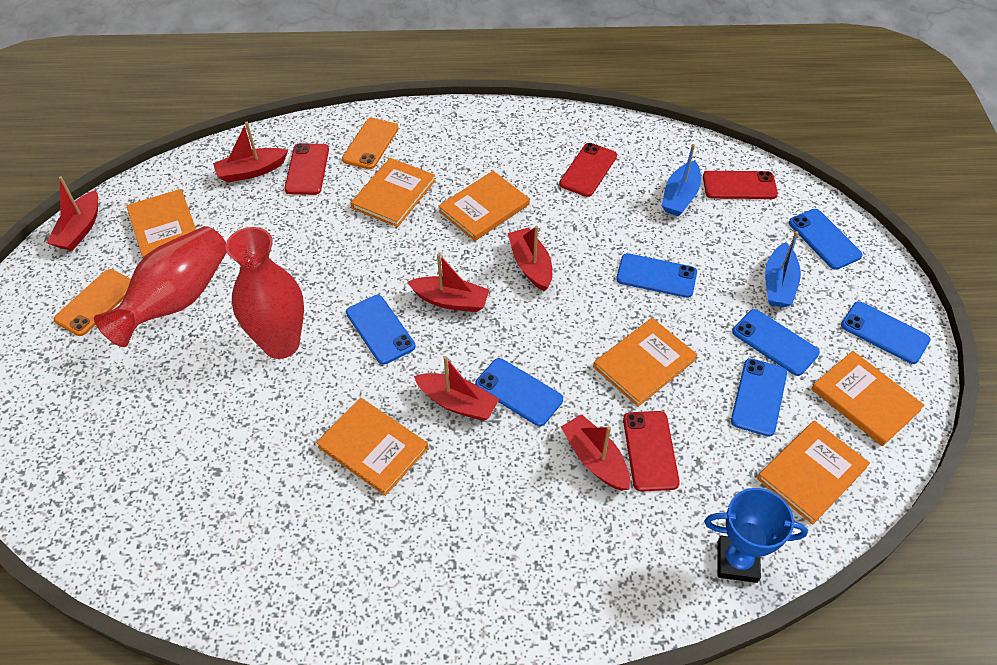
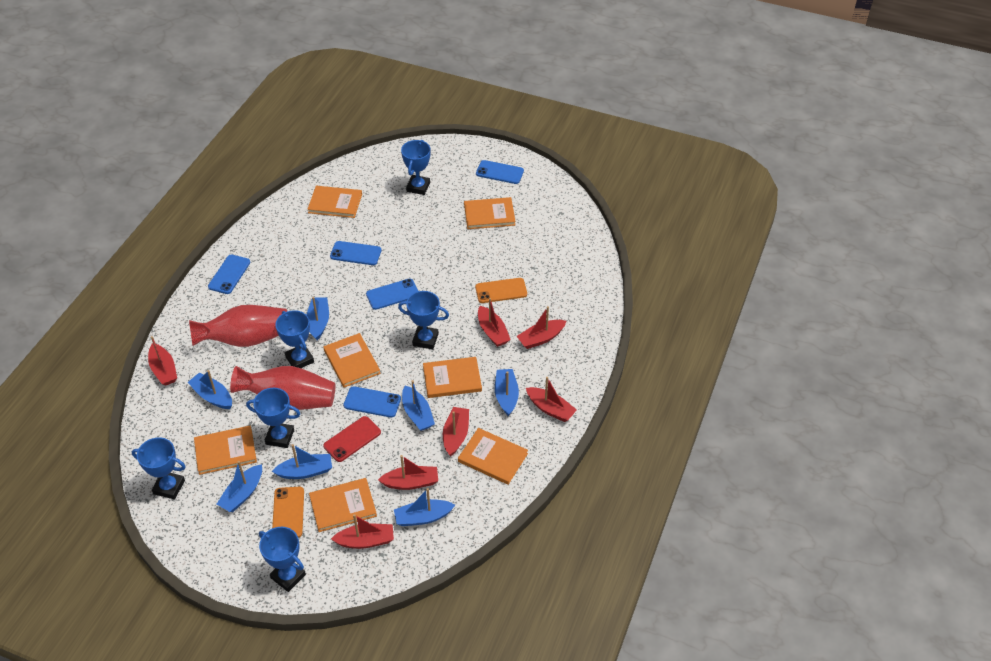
blue boat: 2 -> 7
blue phone: 7 -> 5
blue trophy: 1 -> 6
red boat: 6 -> 7
red phone: 4 -> 1

